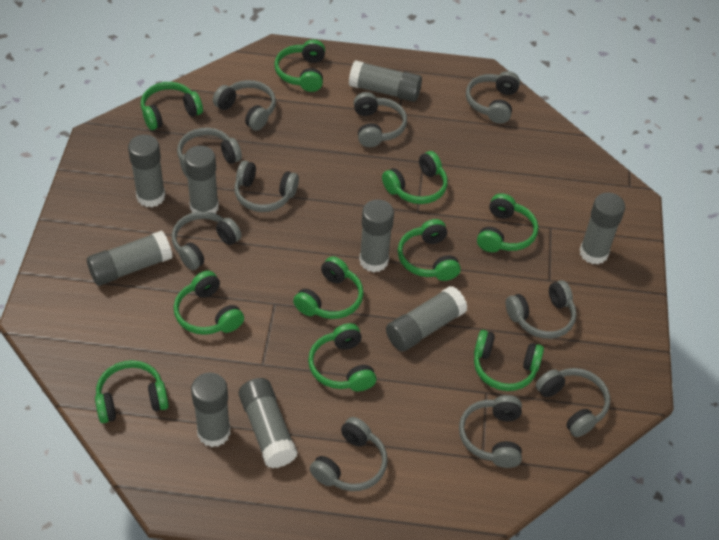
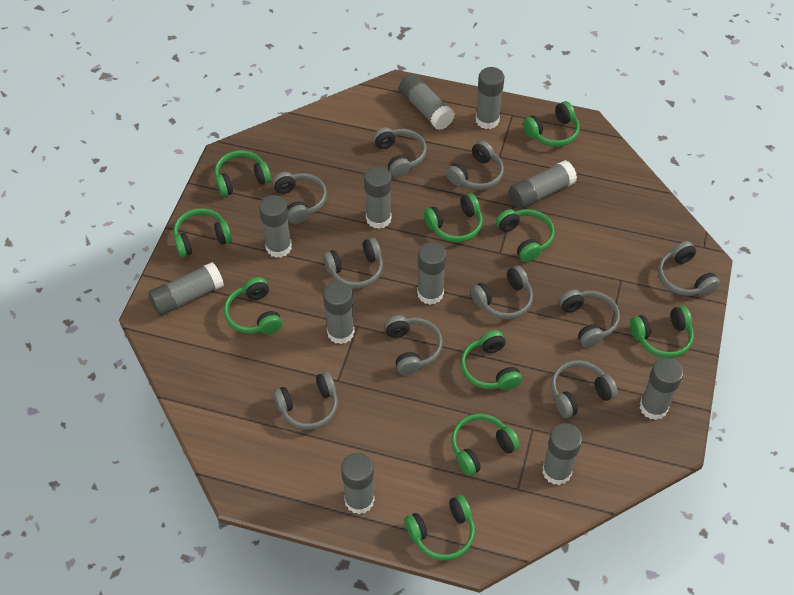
grey glue stick: 9 -> 11

